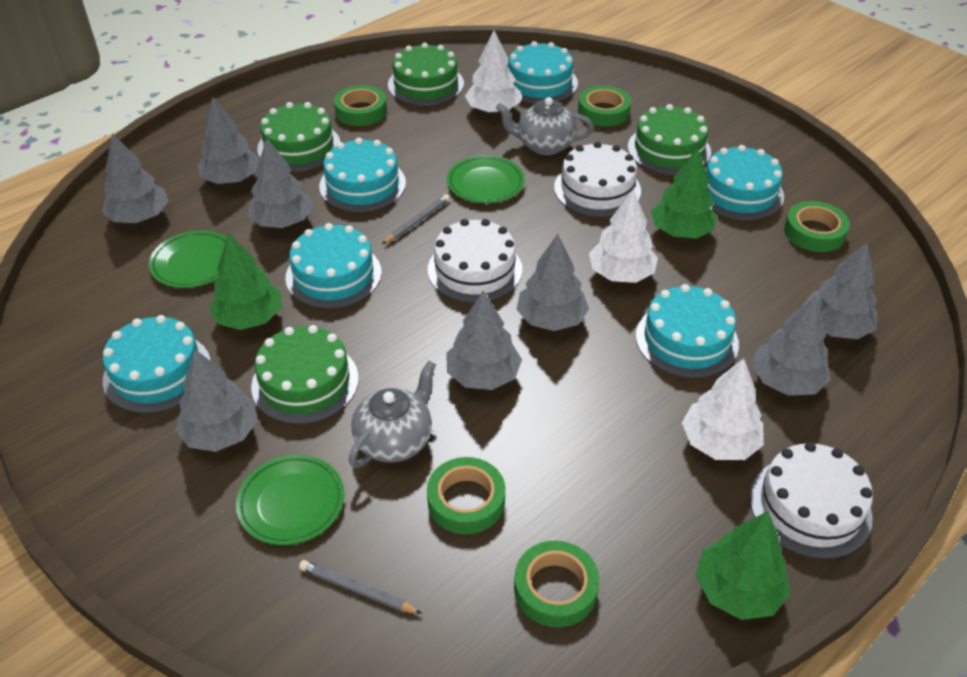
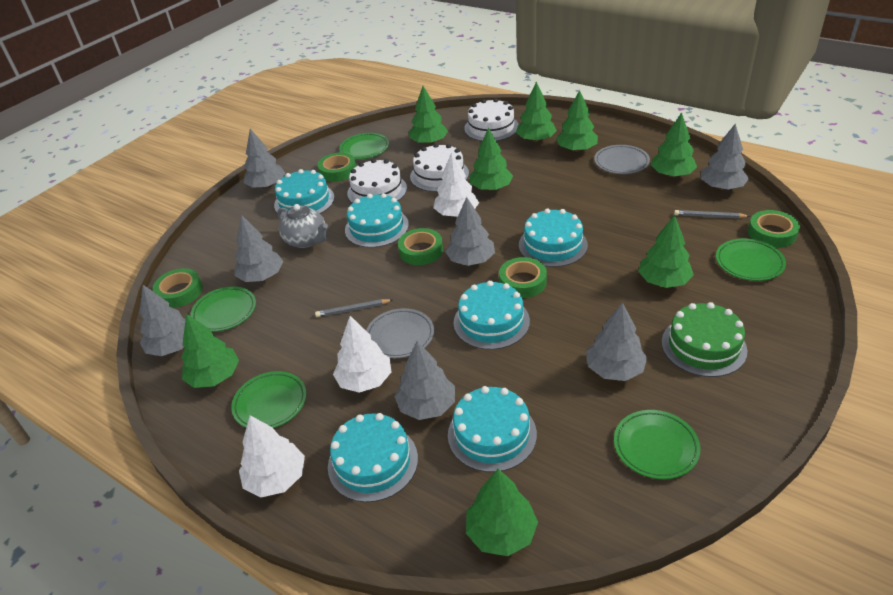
green cake: 4 -> 1
green plate: 3 -> 5
green tree: 3 -> 8
grey plate: 0 -> 2
grey teapot: 2 -> 1
grey tree: 8 -> 7

